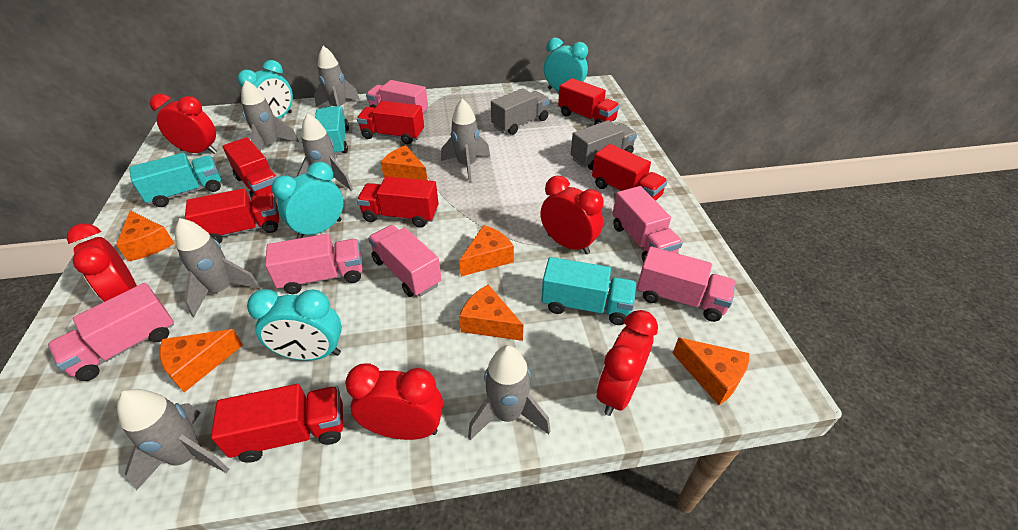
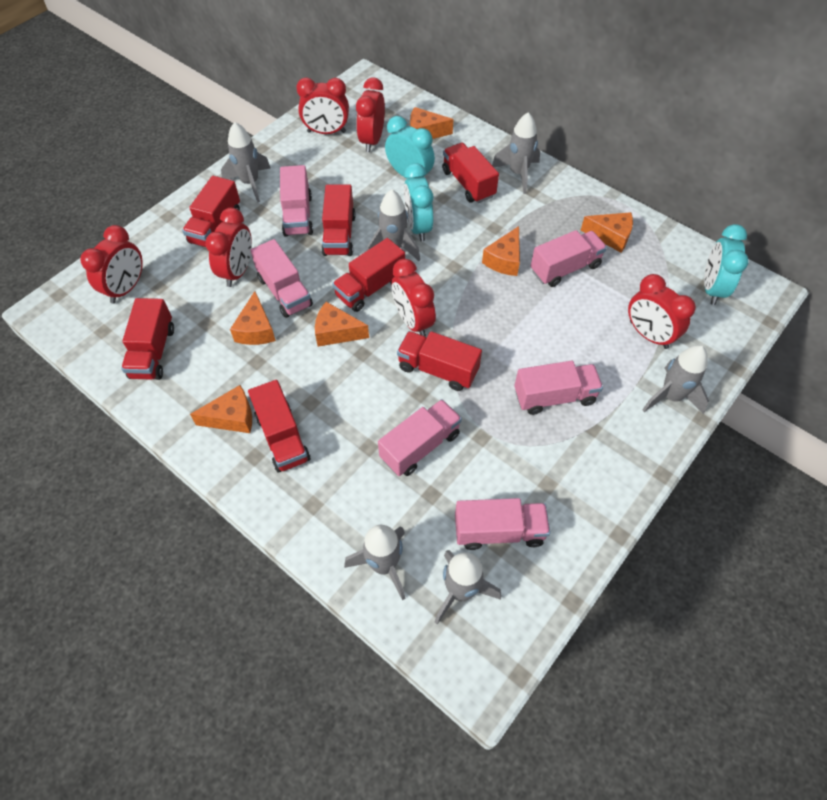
grey rocket: 7 -> 6
grey truck: 2 -> 0
red clock: 5 -> 6
turquoise clock: 4 -> 3
turquoise truck: 3 -> 0

